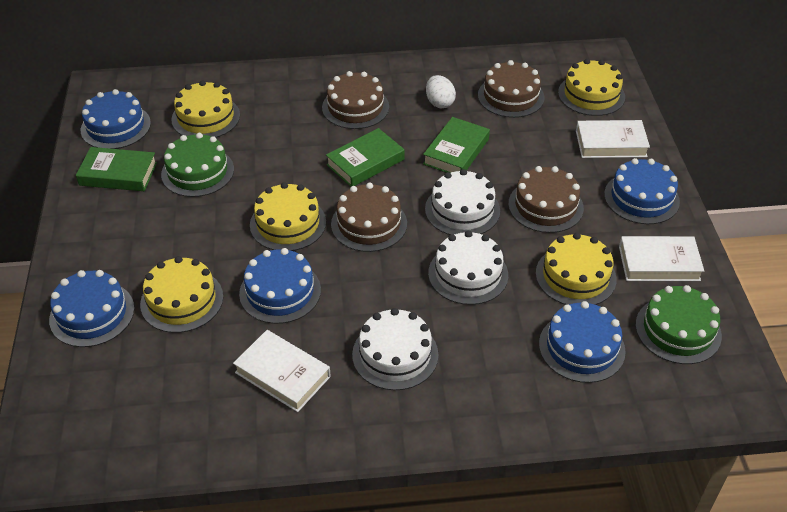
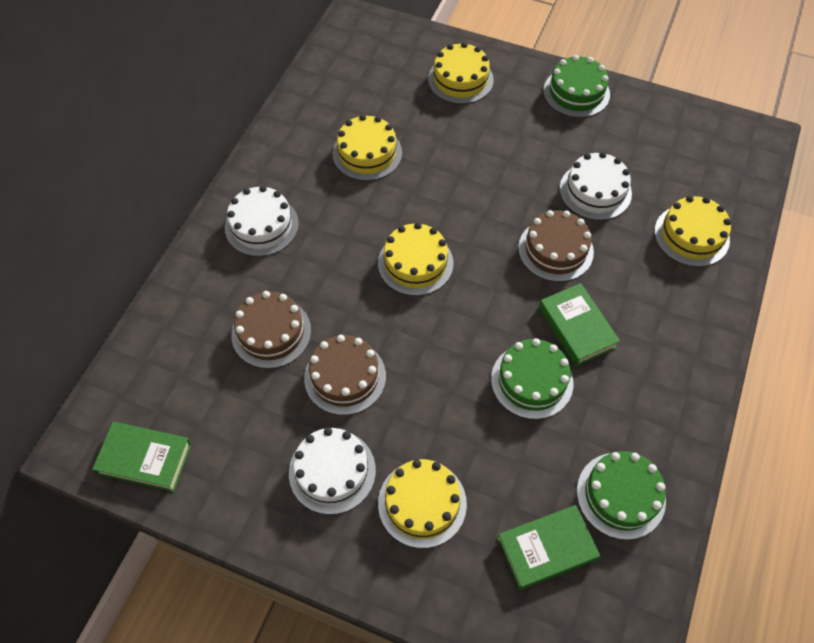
blue cake: 5 -> 0
brown cake: 4 -> 3
green cake: 2 -> 3
white book: 3 -> 0
white egg: 1 -> 0

